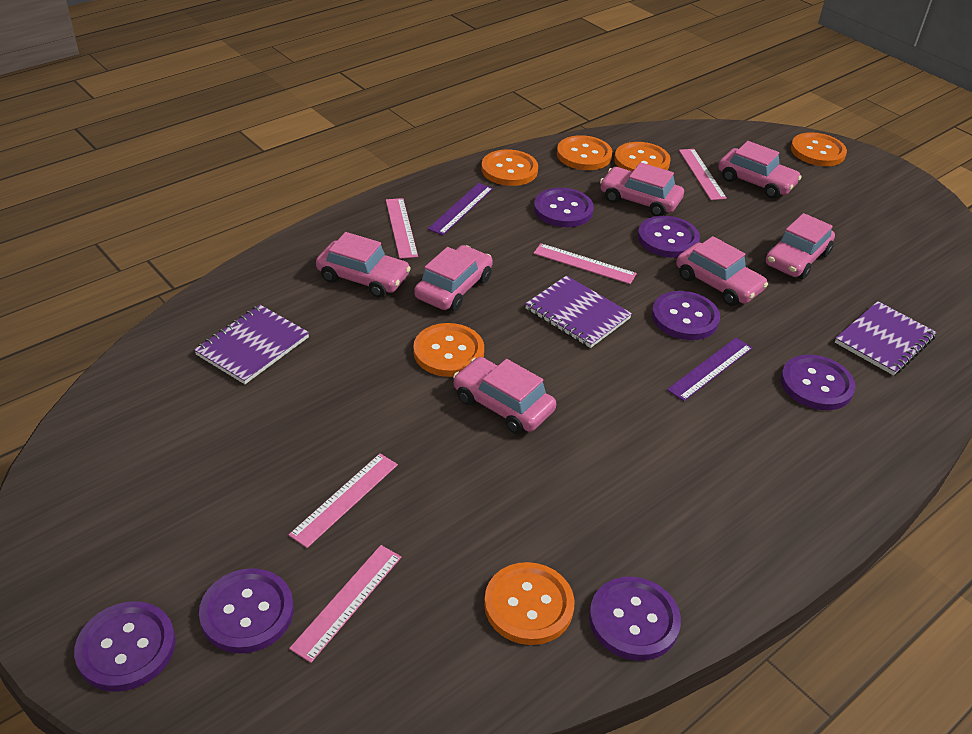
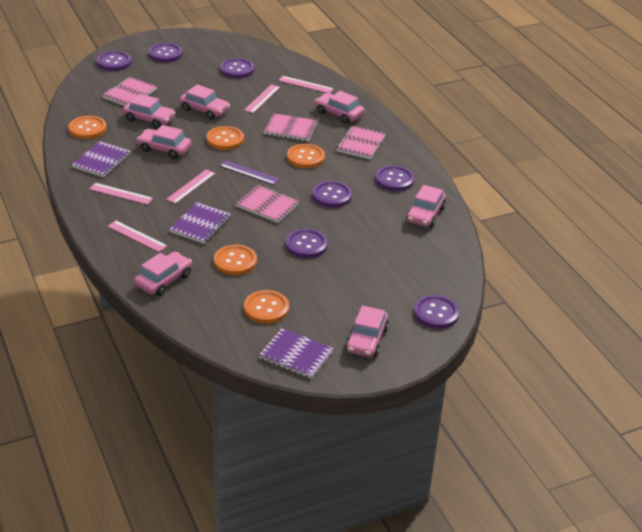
orange button: 6 -> 5
pink notebook: 0 -> 4
purple ruler: 2 -> 1

